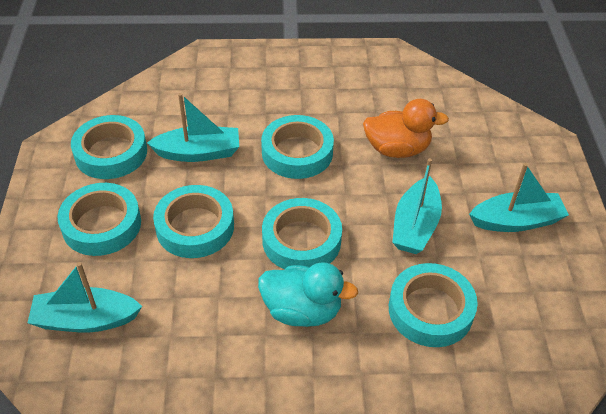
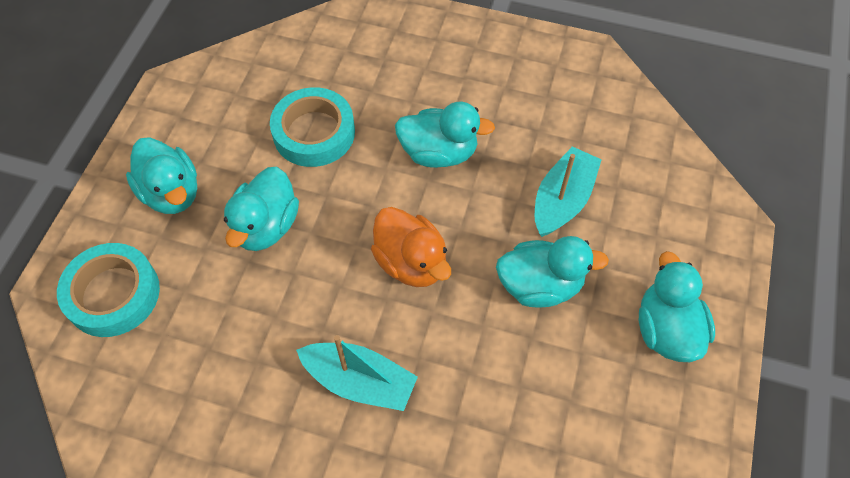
turquoise boat: 4 -> 2
turquoise duck: 1 -> 5
turquoise tape: 6 -> 2

